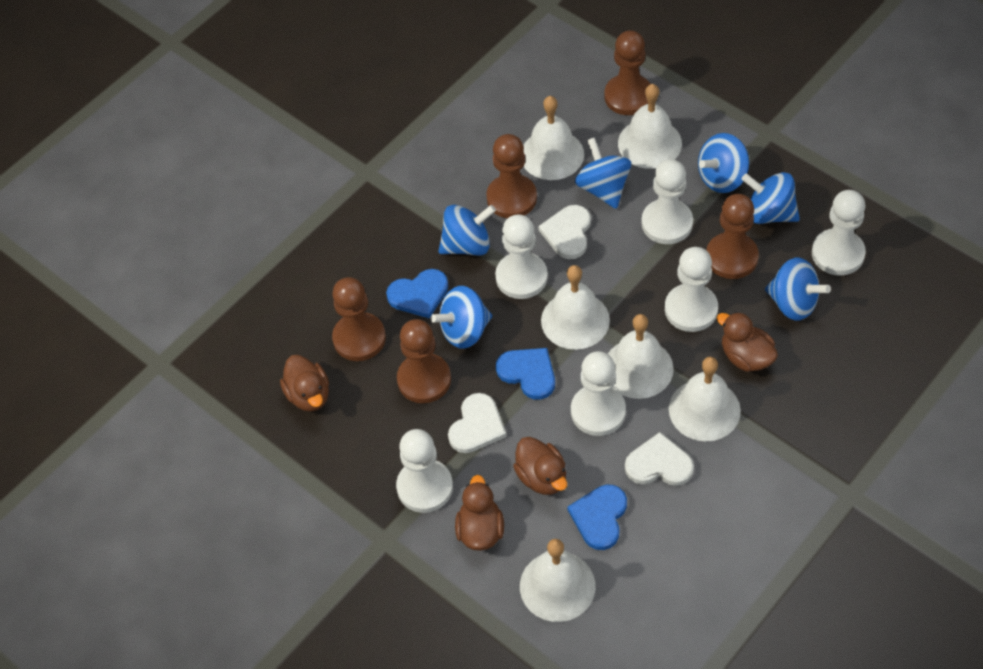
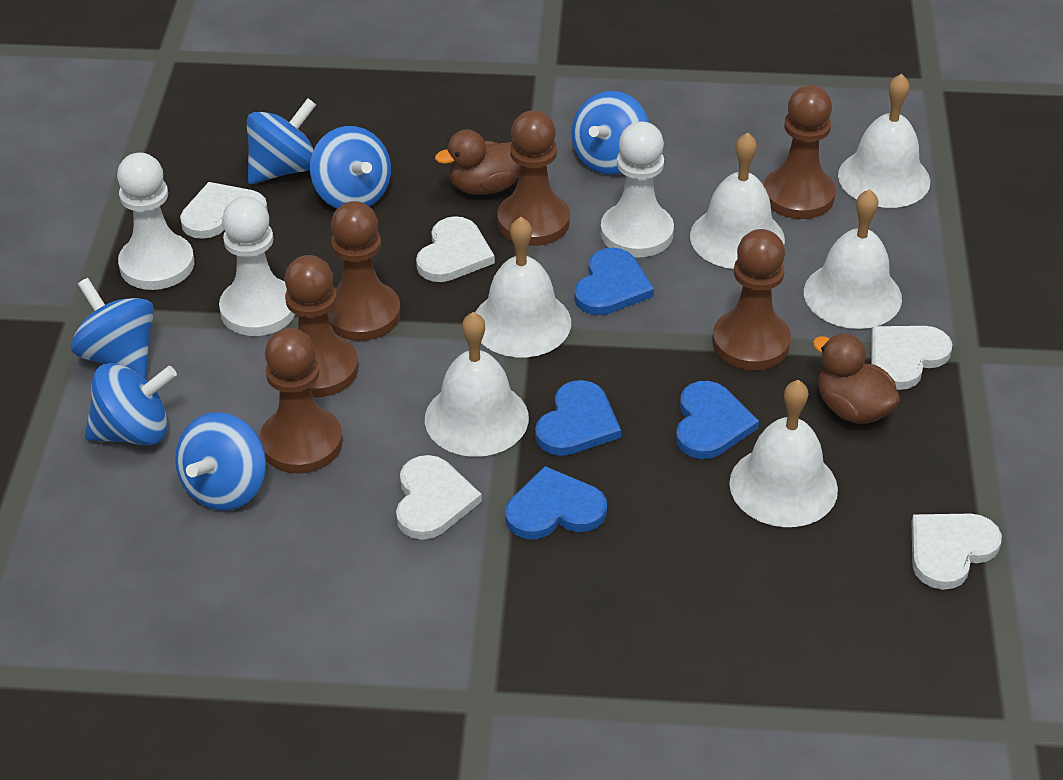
blue heart: 3 -> 4
brown duck: 4 -> 2
brown pawn: 5 -> 6
white heart: 3 -> 5
white pawn: 6 -> 3

